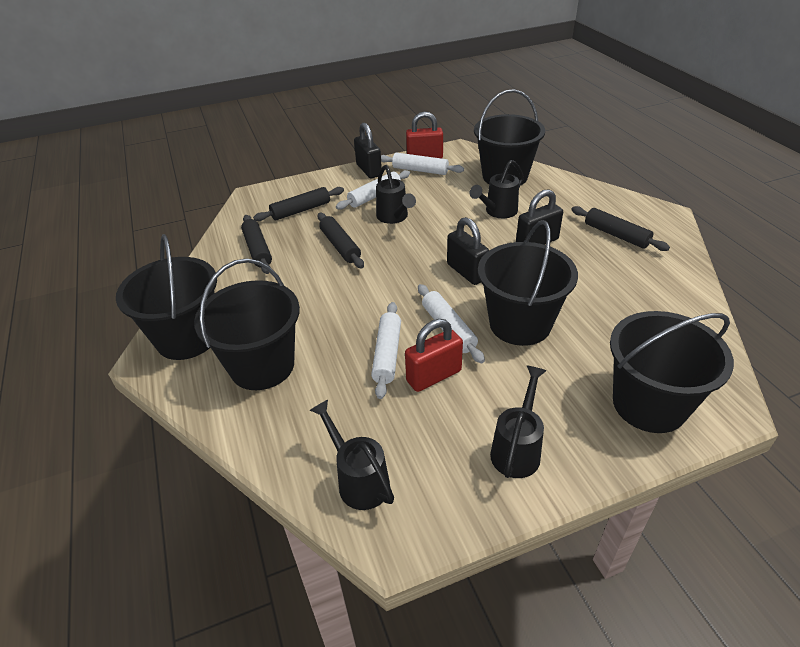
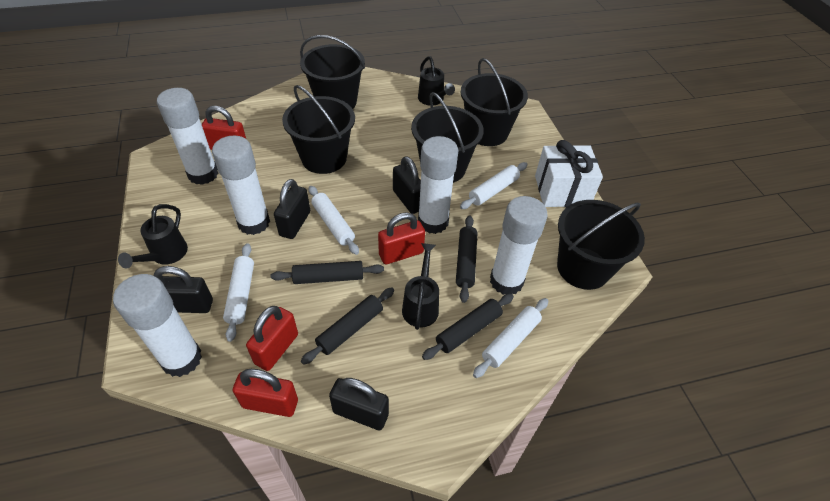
black padlock: 3 -> 4
black watering can: 4 -> 3
red padlock: 2 -> 4
white gift: 0 -> 1
white glue stick: 0 -> 5

